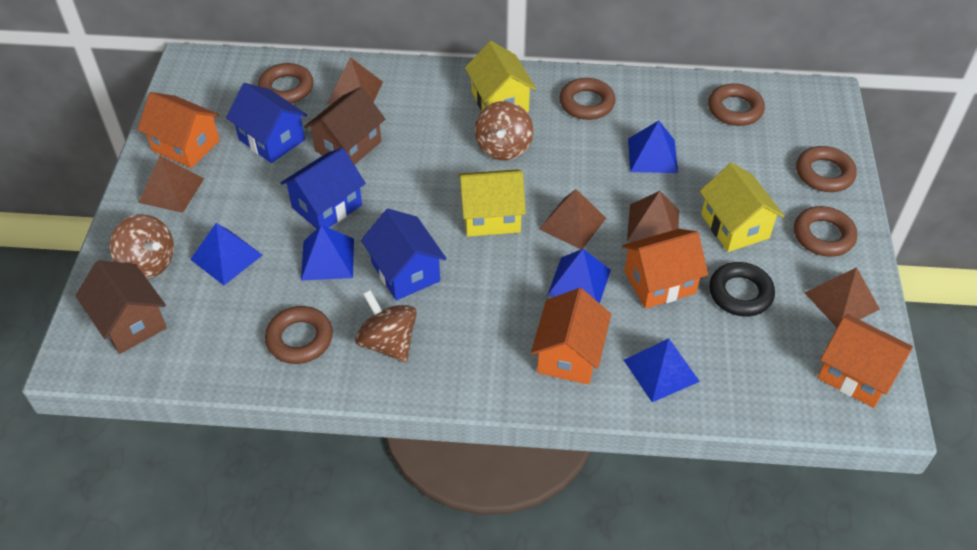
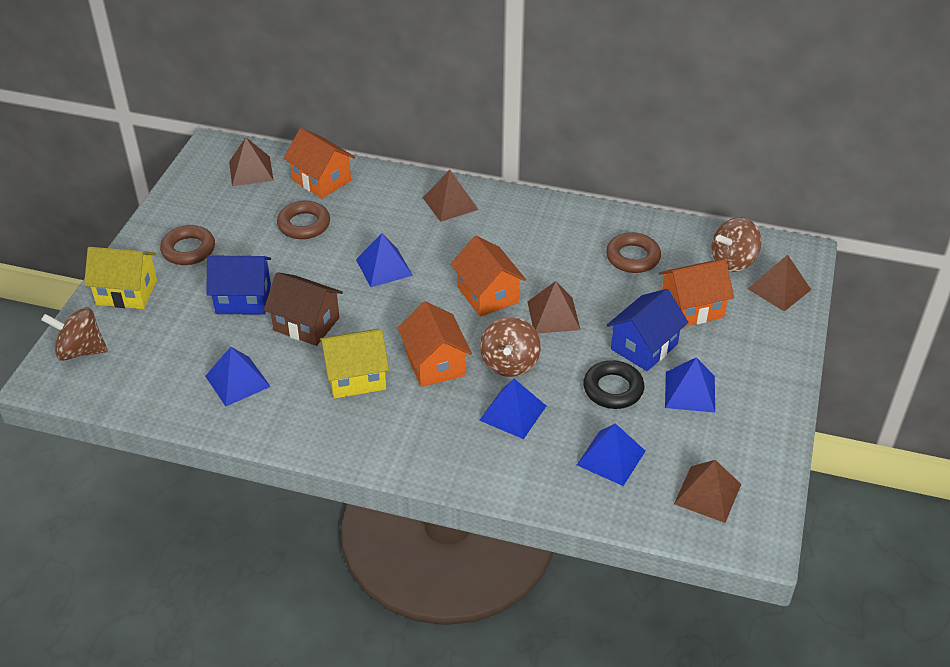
blue house: 3 -> 2
brown house: 2 -> 1
brown ring: 6 -> 3
yellow house: 3 -> 2

